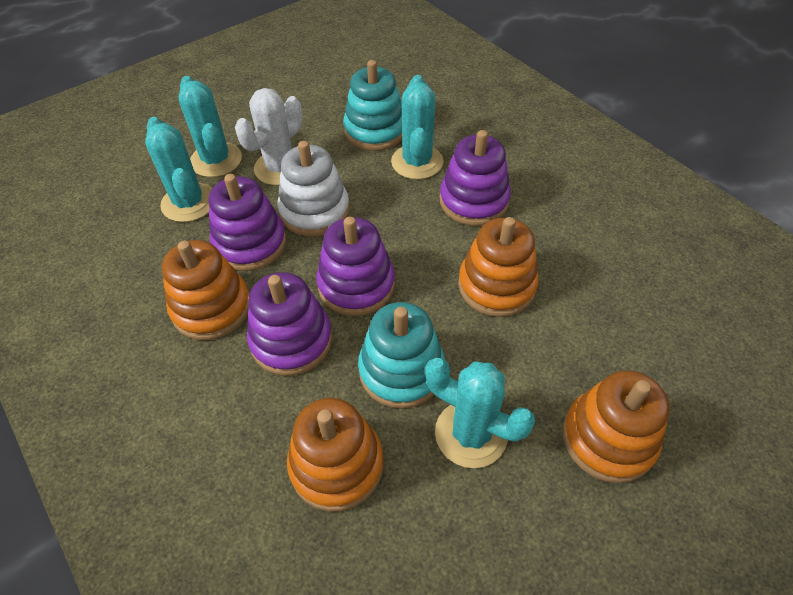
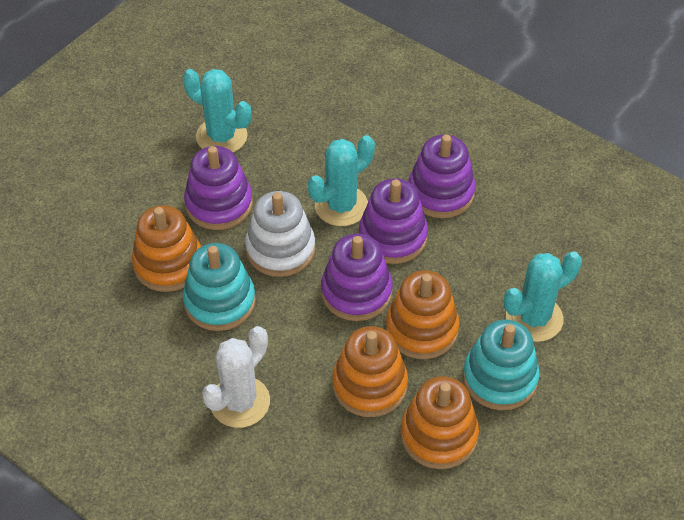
turquoise cactus: 4 -> 3

